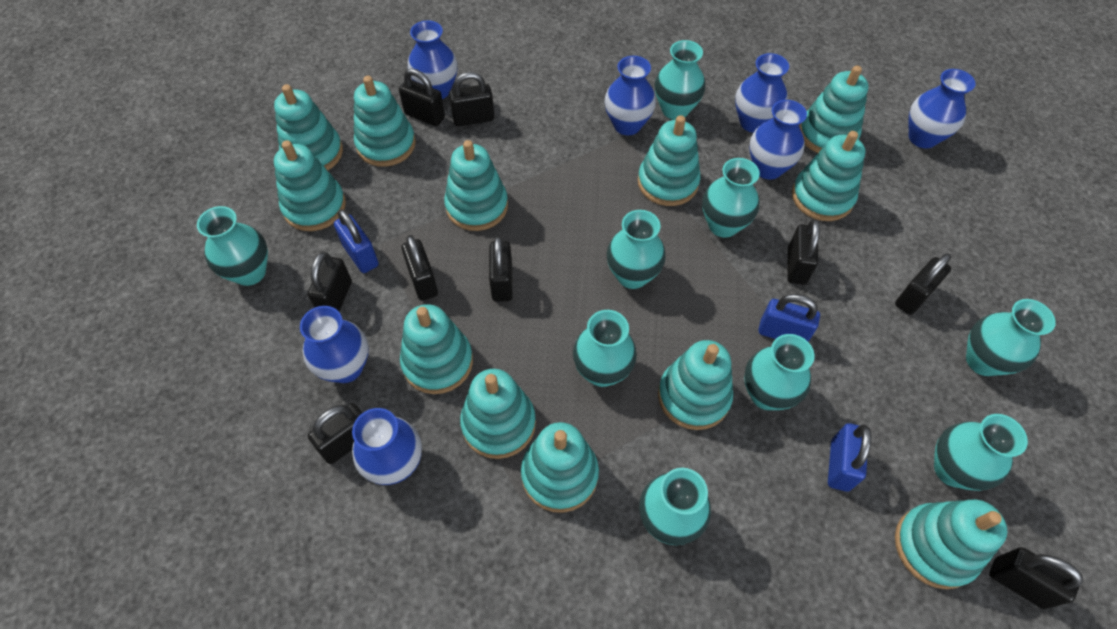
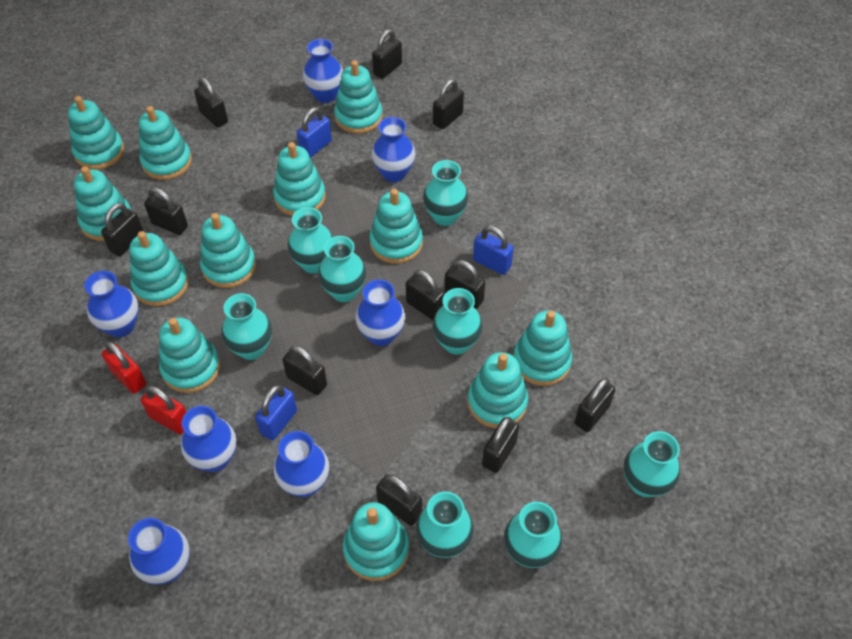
black padlock: 9 -> 11
red padlock: 0 -> 2
turquoise vase: 9 -> 8

